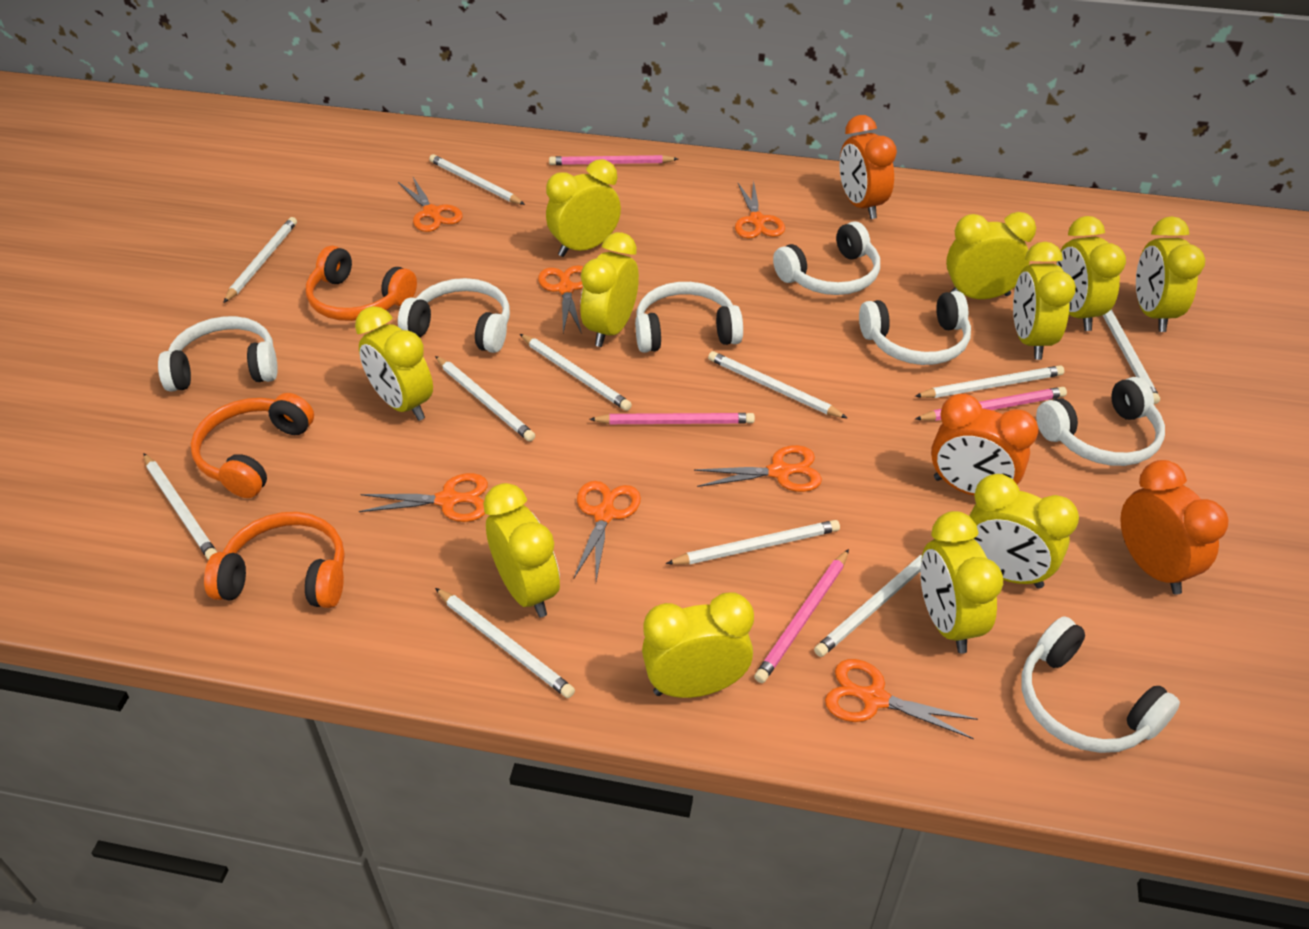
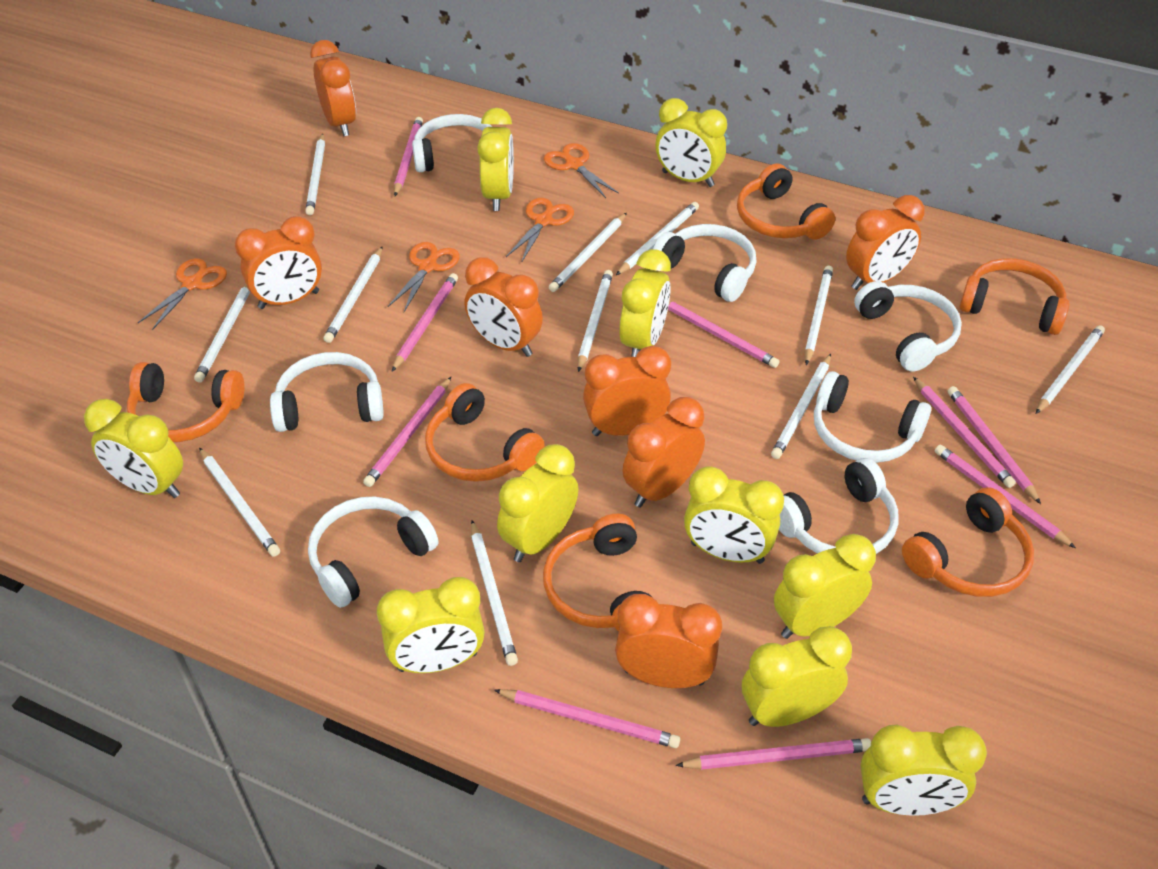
orange clock: 3 -> 7
orange headphones: 3 -> 6
orange scissors: 7 -> 4
pink pencil: 4 -> 9
yellow clock: 11 -> 10

